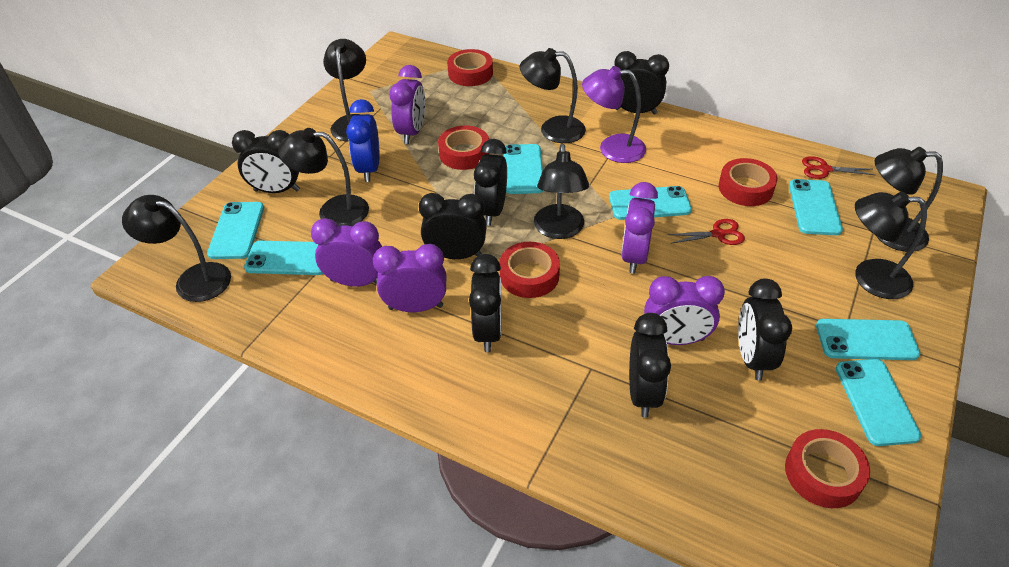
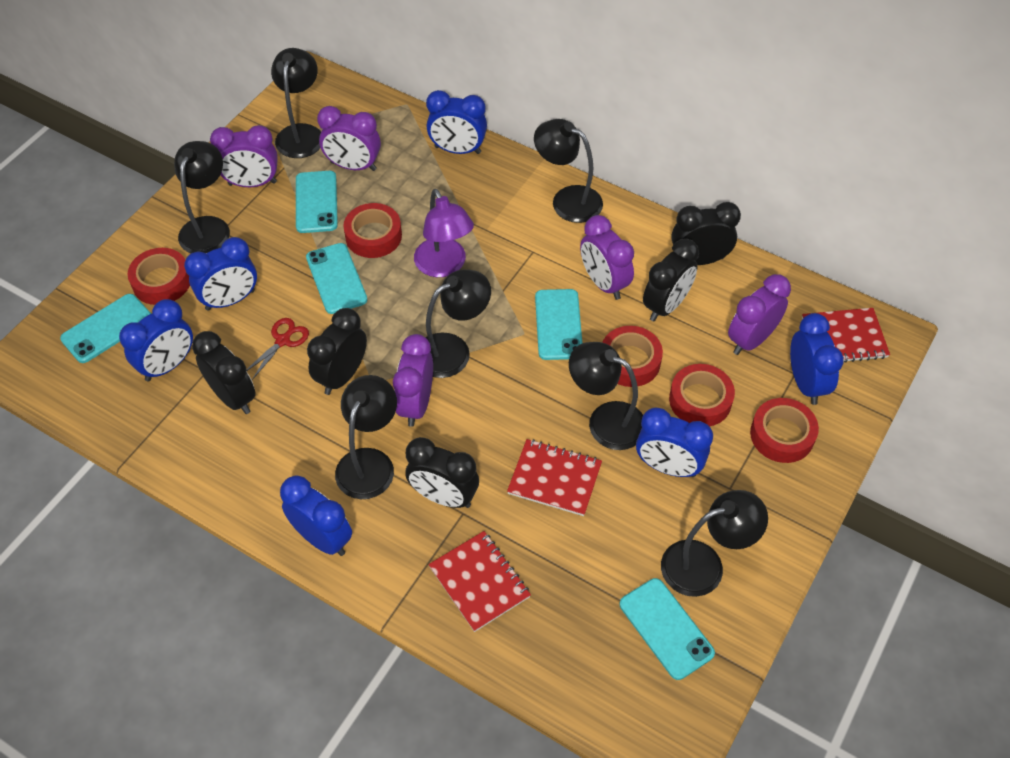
black clock: 7 -> 5
blue clock: 1 -> 6
red notebook: 0 -> 3
red scissors: 2 -> 1
turquoise phone: 7 -> 5

